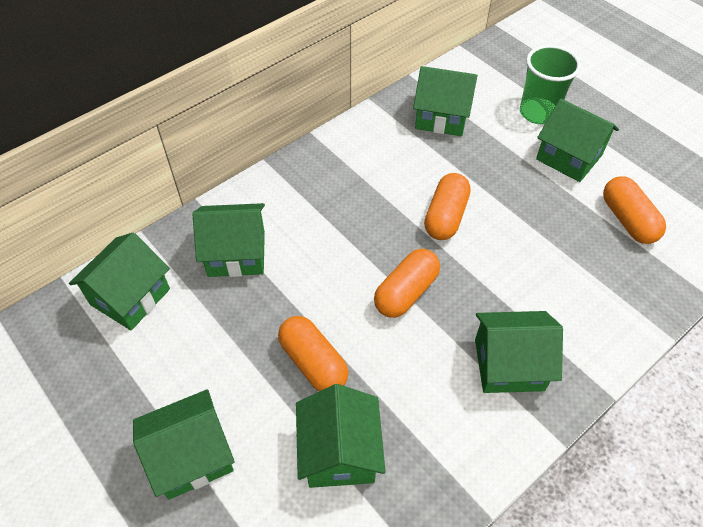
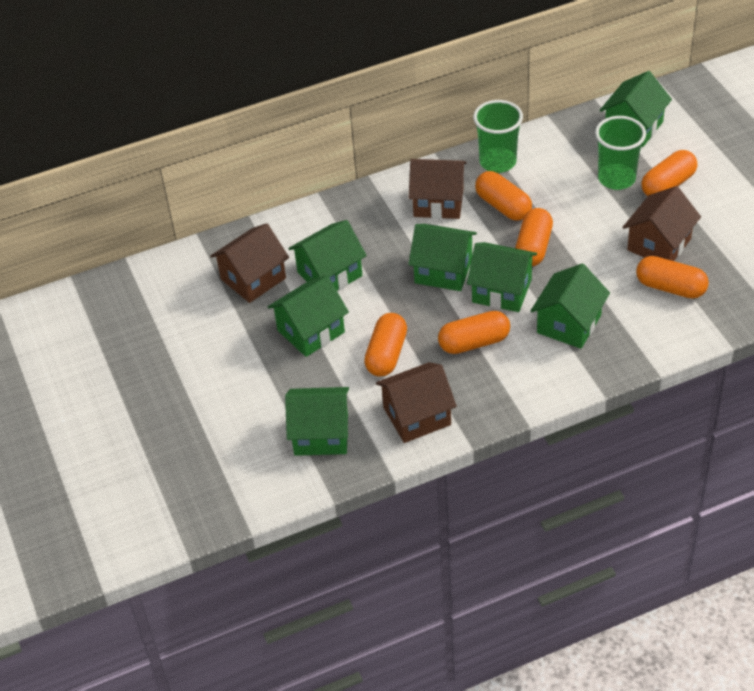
brown house: 0 -> 4
green cup: 1 -> 2
orange capsule: 4 -> 6

